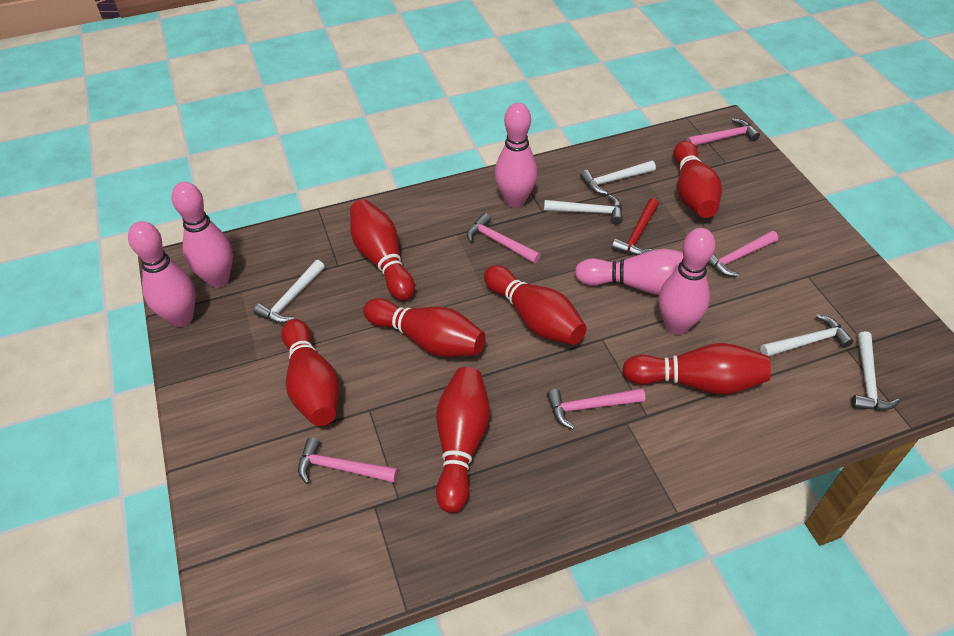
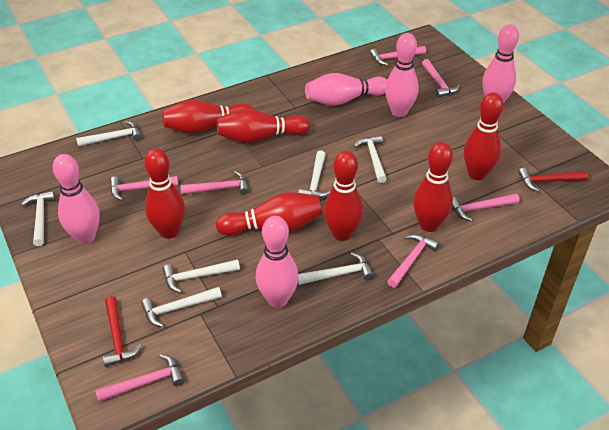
pink hammer: 5 -> 7
red hammer: 1 -> 2
white hammer: 5 -> 7

